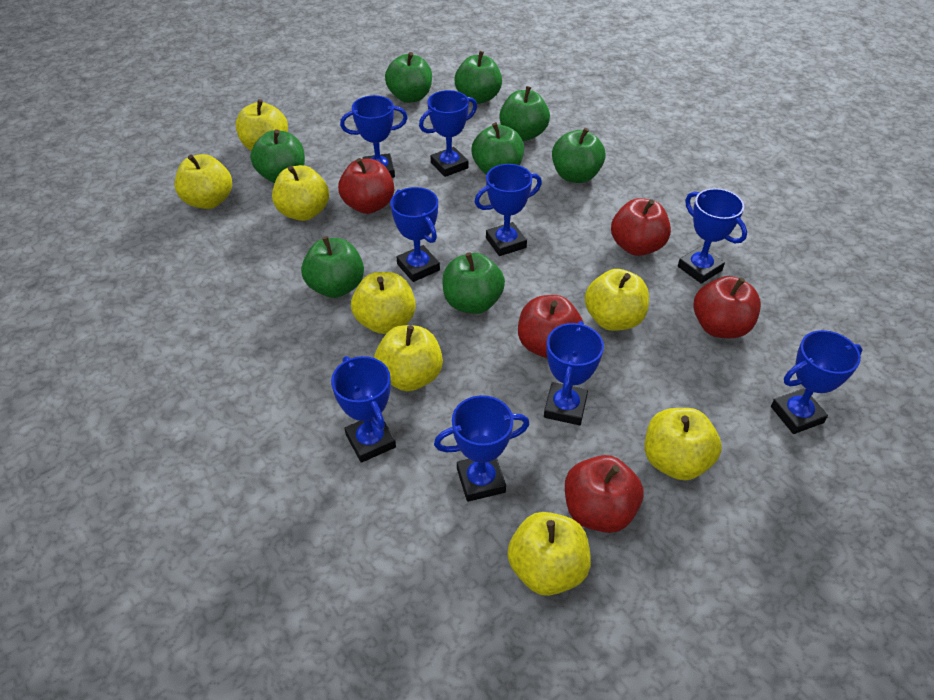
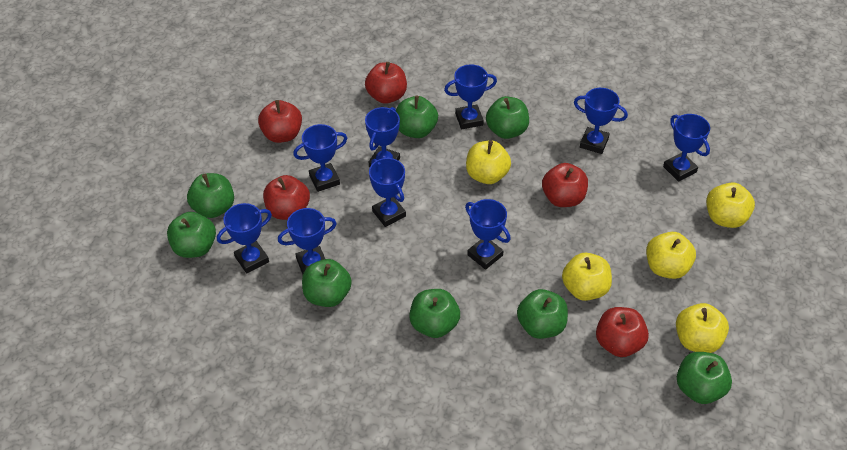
yellow apple: 8 -> 5

